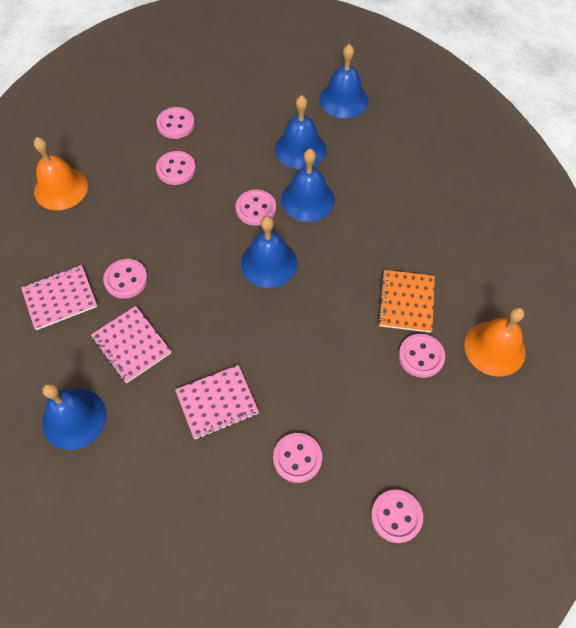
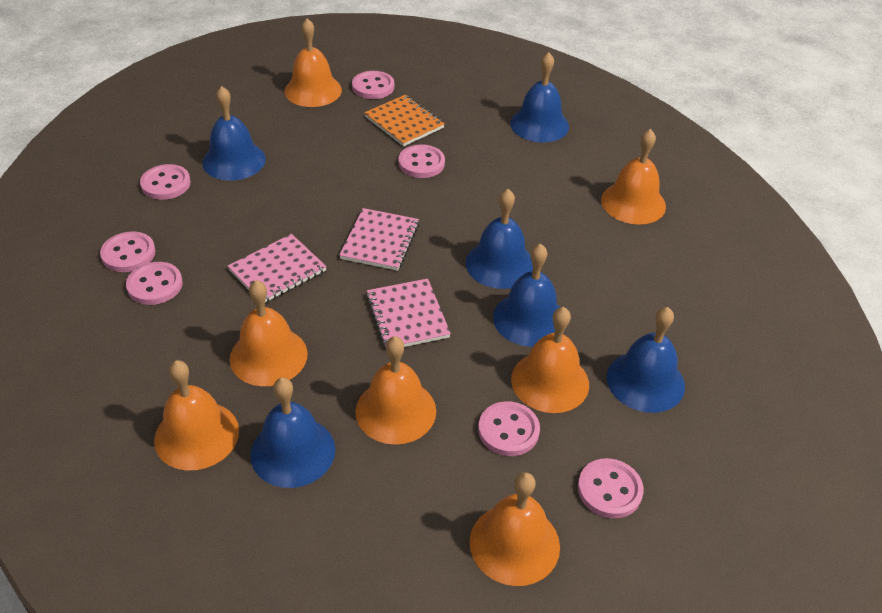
blue bell: 5 -> 6
orange bell: 2 -> 7

